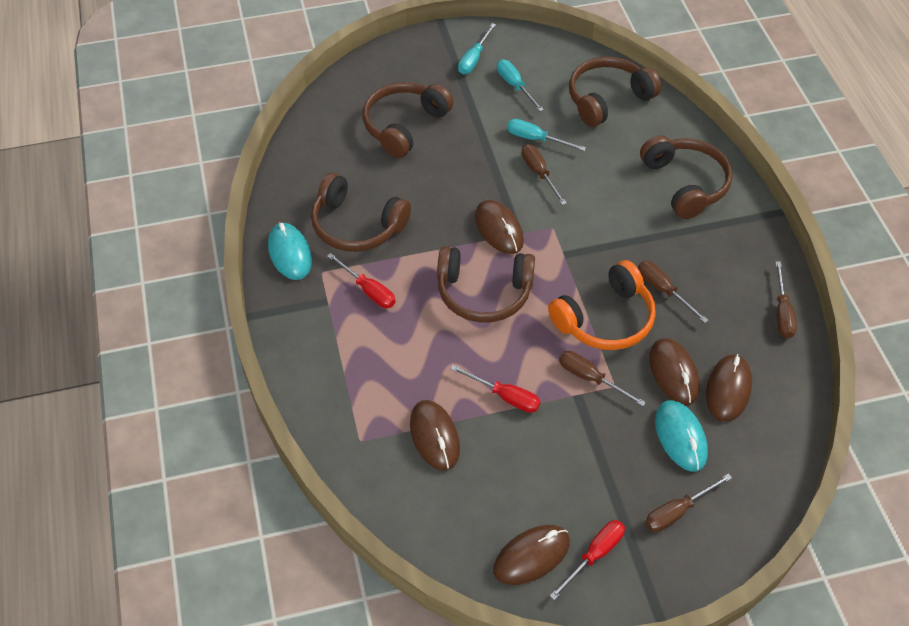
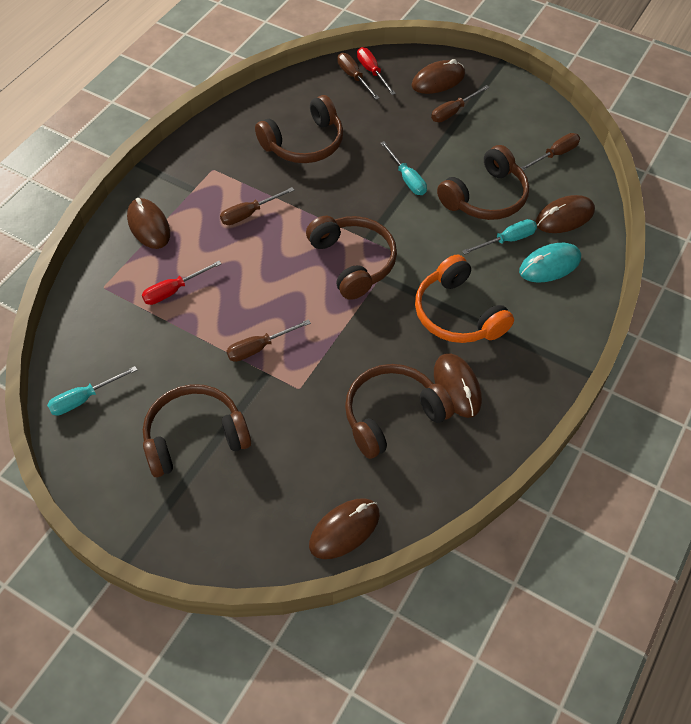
red screwdriver: 3 -> 2
turquoise mouse: 2 -> 1

